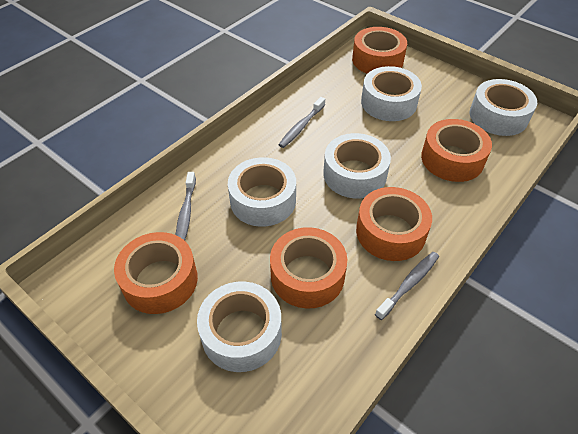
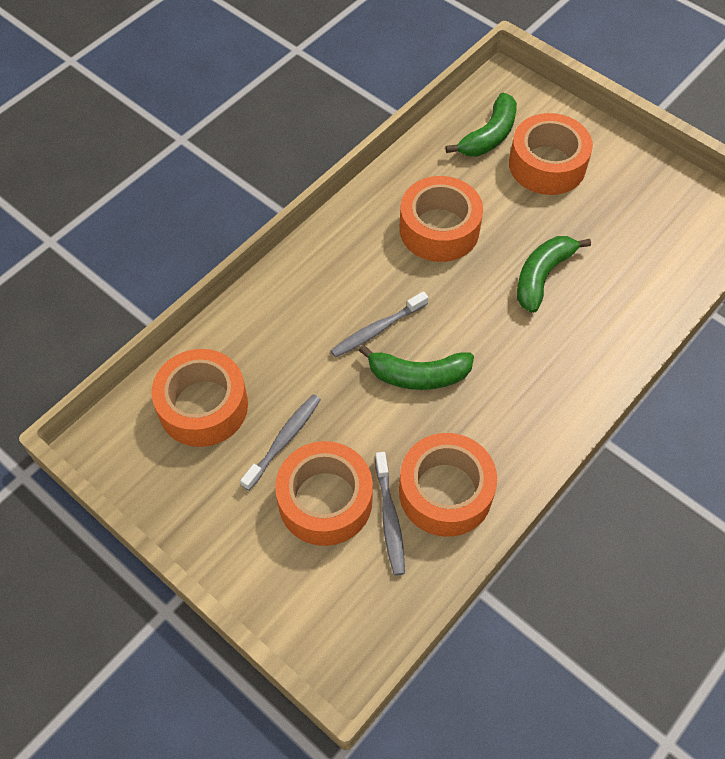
green banana: 0 -> 3
white tape: 5 -> 0

